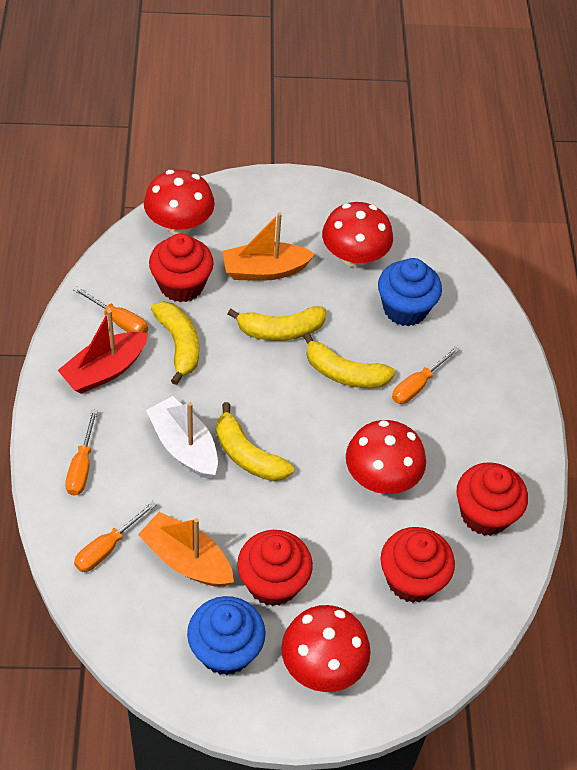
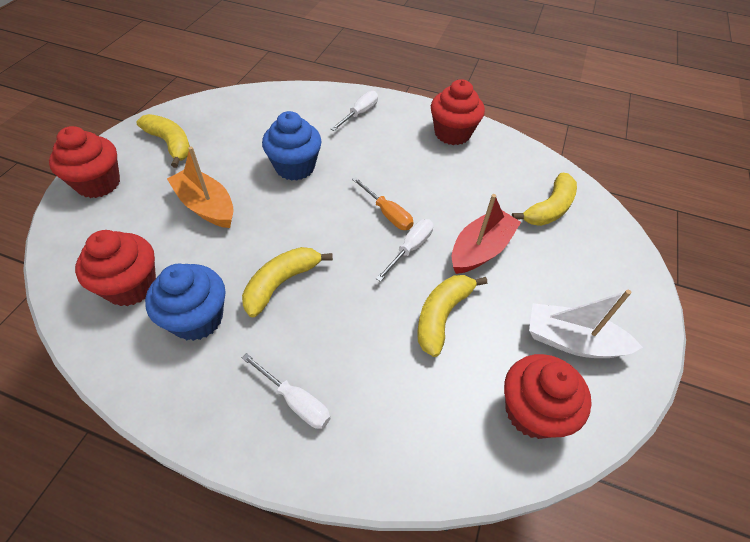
orange boat: 2 -> 1
orange screwdriver: 4 -> 1
red mushroom: 4 -> 0
white screwdriver: 0 -> 3

